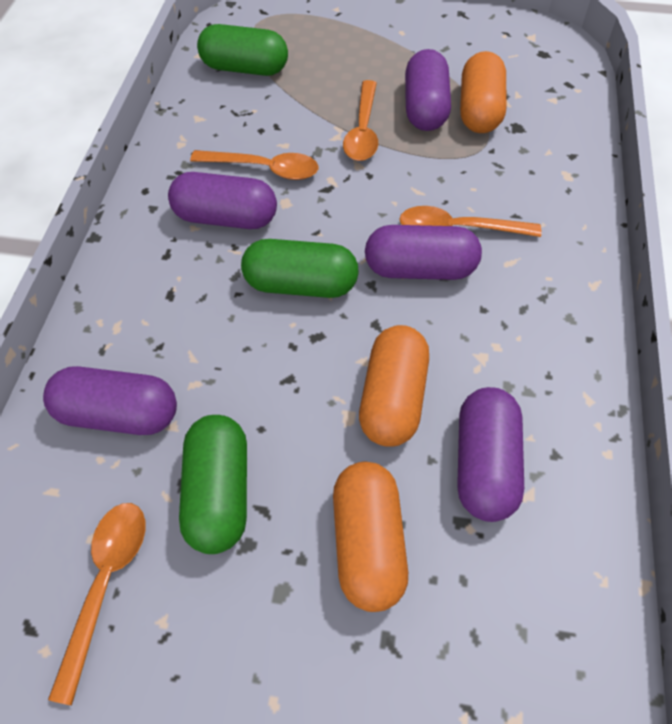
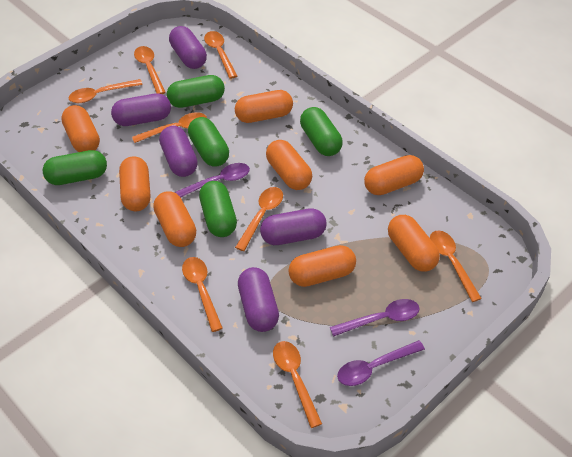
green capsule: 3 -> 5
orange capsule: 3 -> 8
orange spoon: 4 -> 8
purple spoon: 0 -> 3

